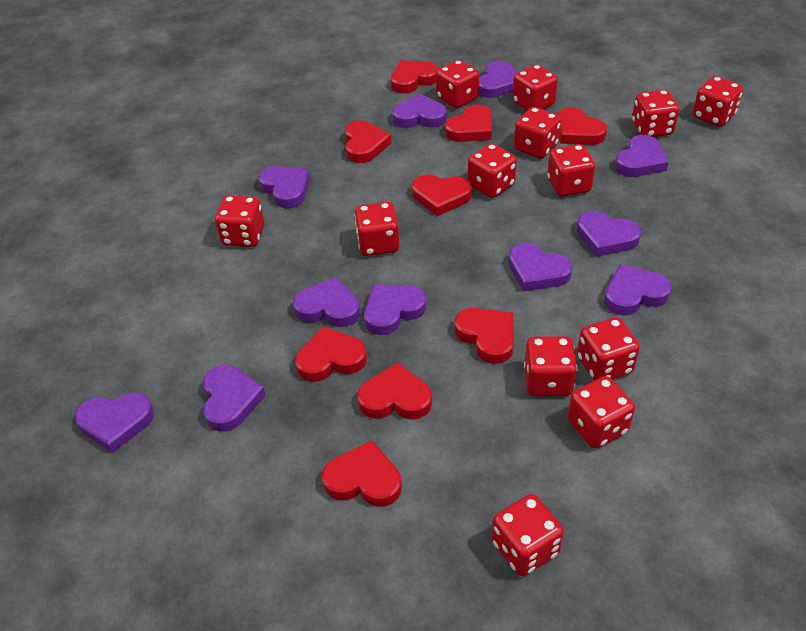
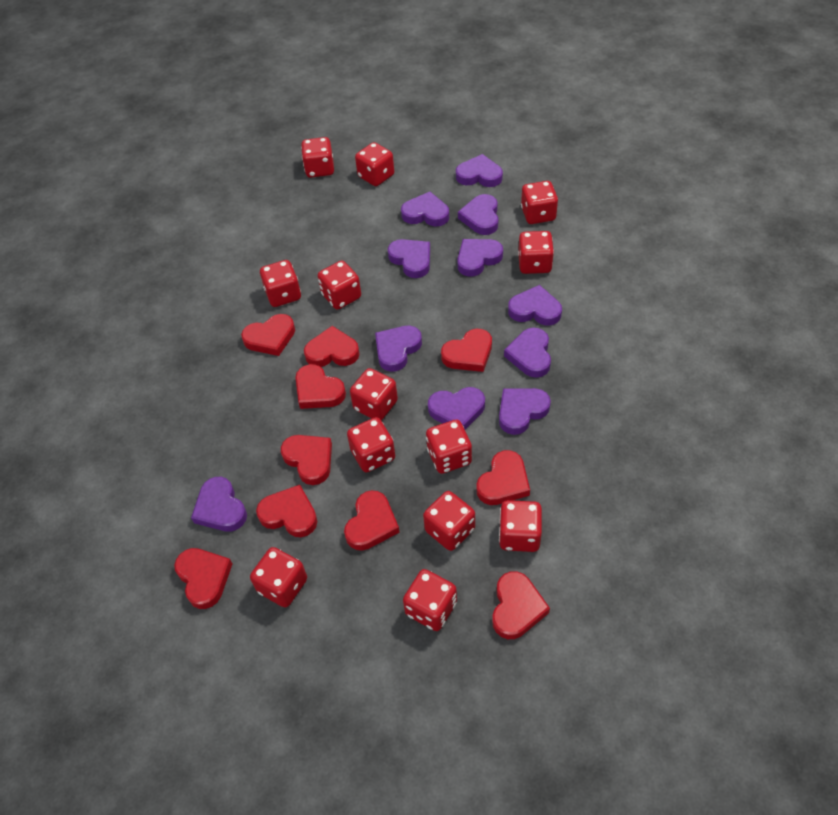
red heart: 9 -> 10

